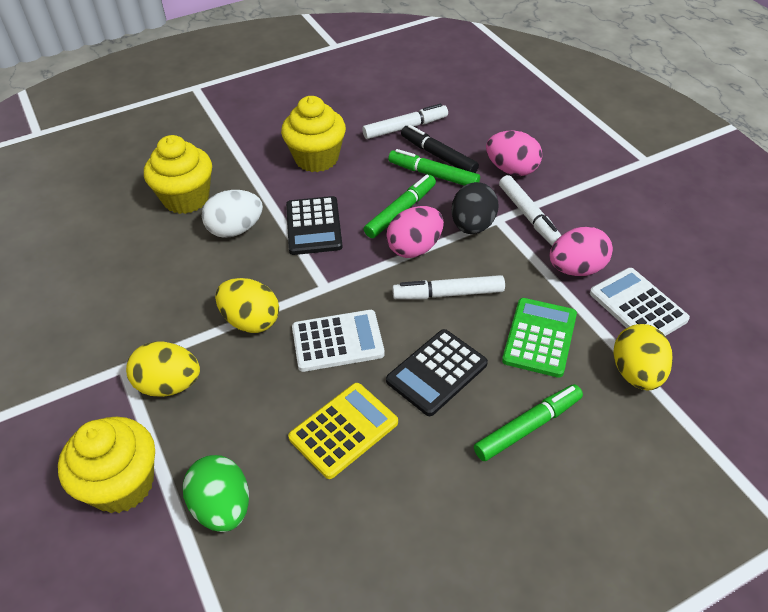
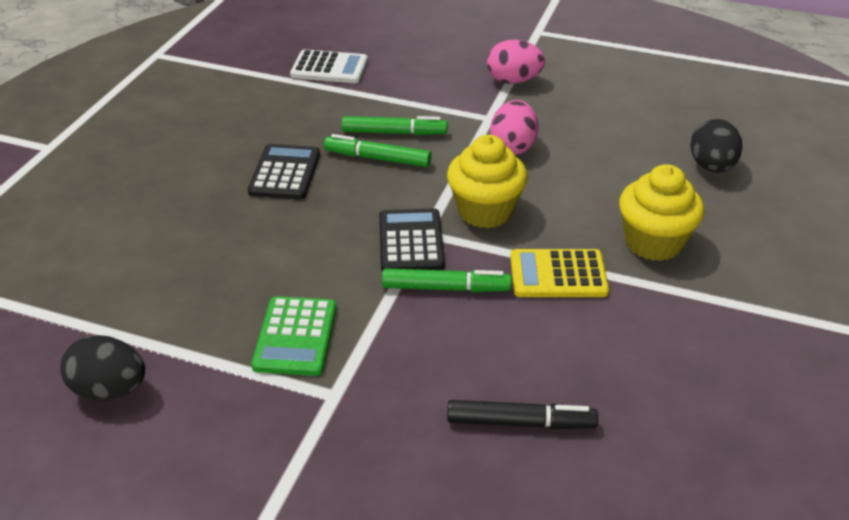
black egg: 1 -> 2
green egg: 1 -> 0
pink egg: 3 -> 2
white calculator: 2 -> 1
white egg: 1 -> 0
white marker: 3 -> 0
yellow cupcake: 3 -> 2
yellow egg: 3 -> 0

